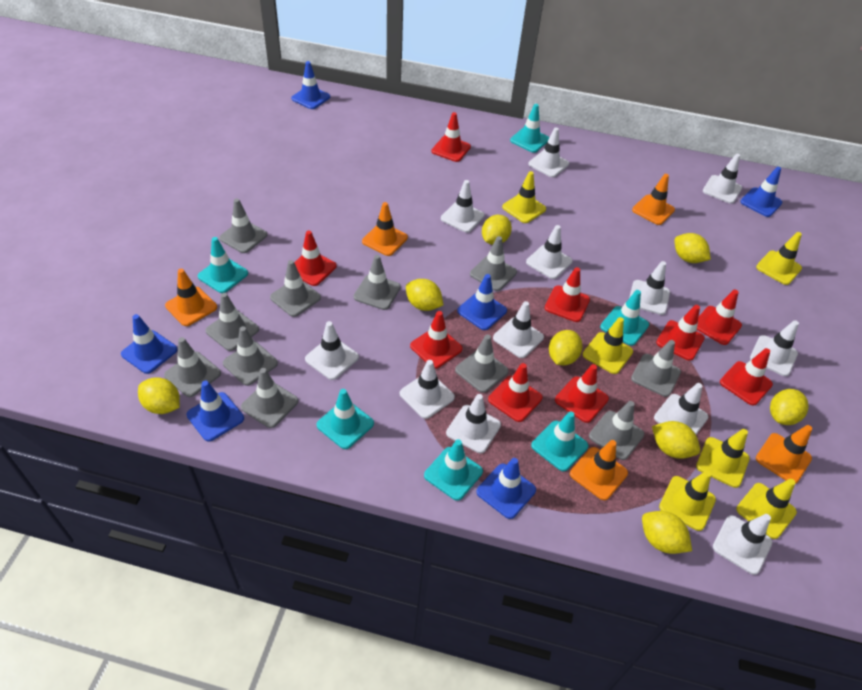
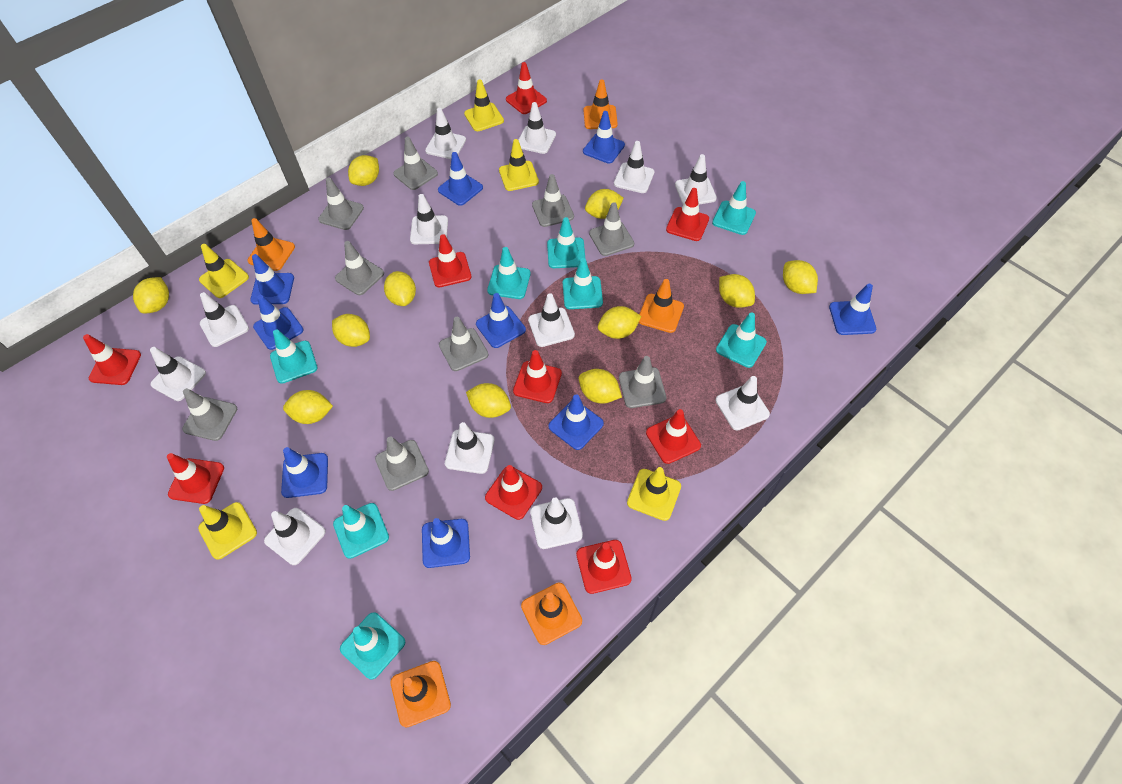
blue traffic cone: 6 -> 9
grey traffic cone: 11 -> 9
turquoise traffic cone: 6 -> 8
yellow lemon: 8 -> 11
yellow traffic cone: 6 -> 5

